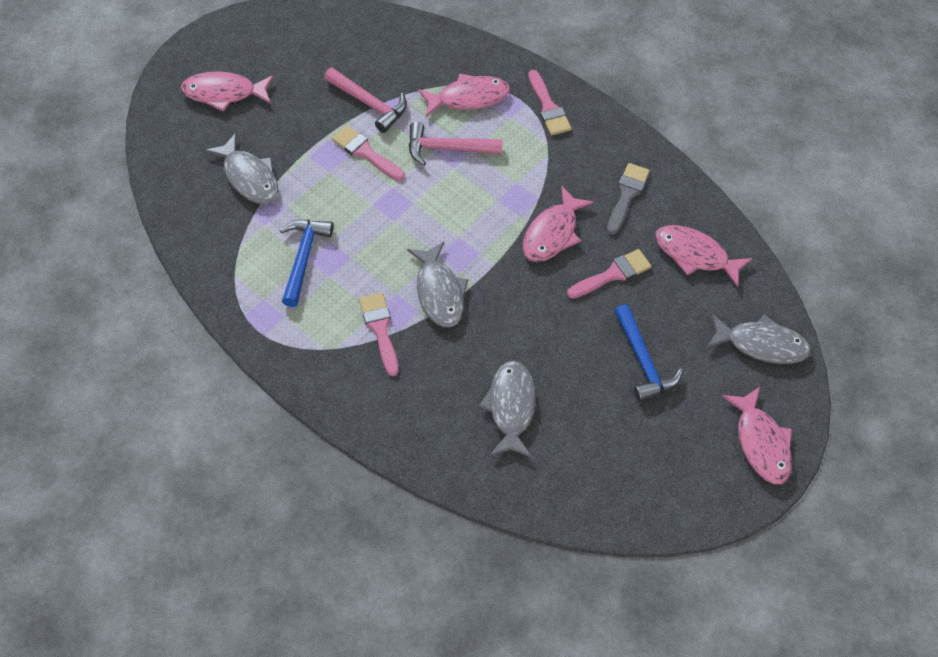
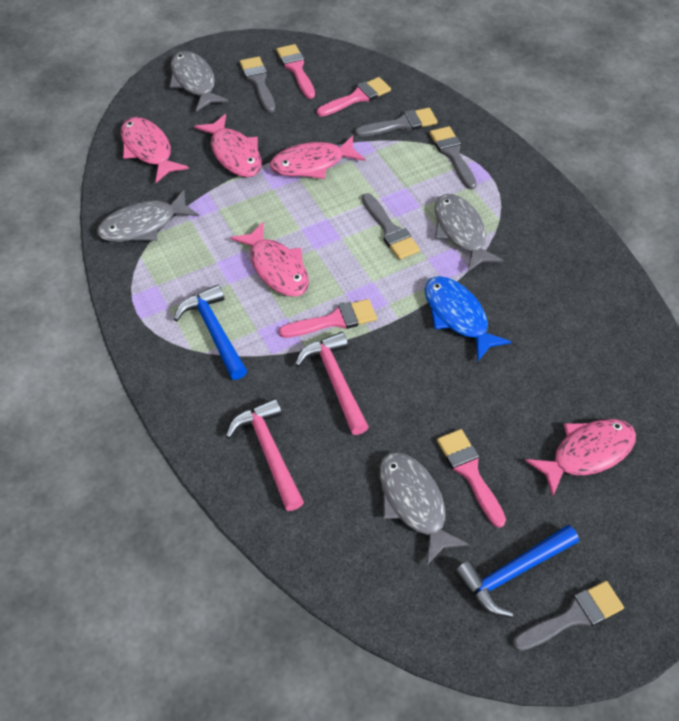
blue fish: 0 -> 1
grey brush: 1 -> 5

